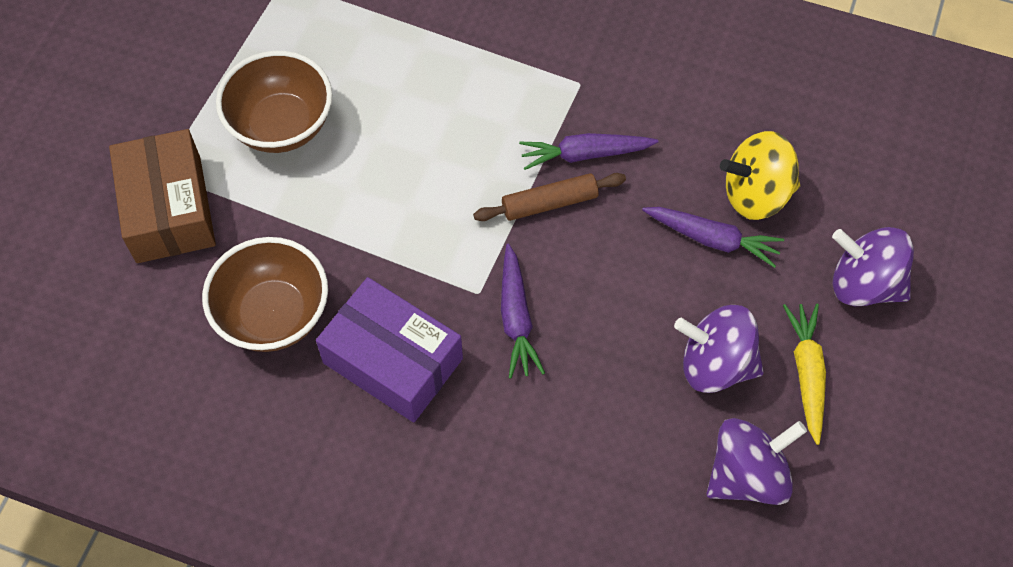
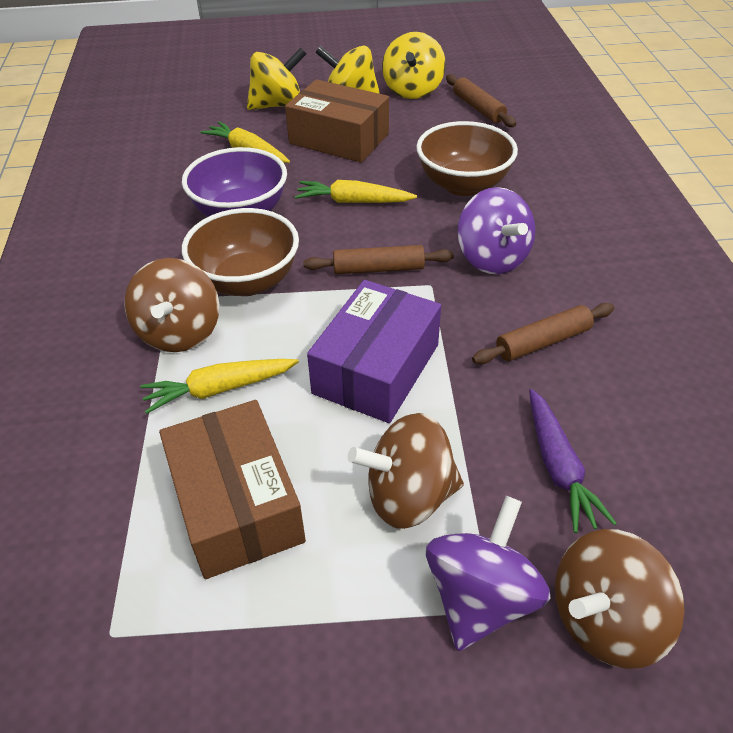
brown box: 1 -> 2
brown rolling pin: 1 -> 3
brown spinning top: 0 -> 3
purple bowl: 0 -> 1
purple carrot: 3 -> 1
purple spinning top: 3 -> 2
yellow carrot: 1 -> 3
yellow spinning top: 1 -> 3

